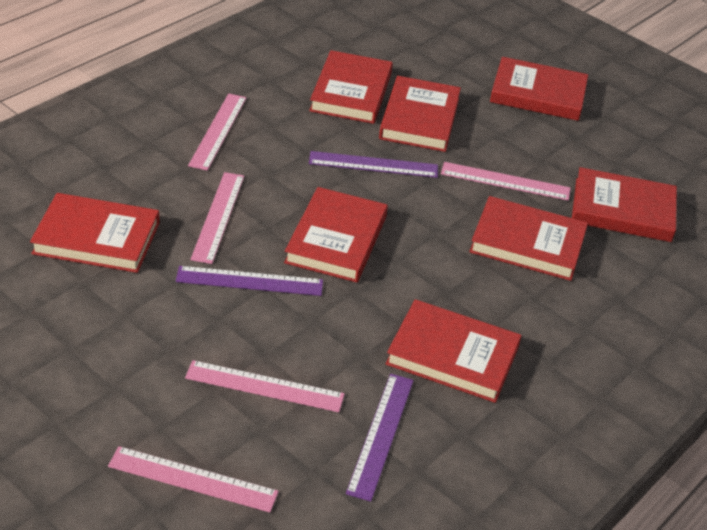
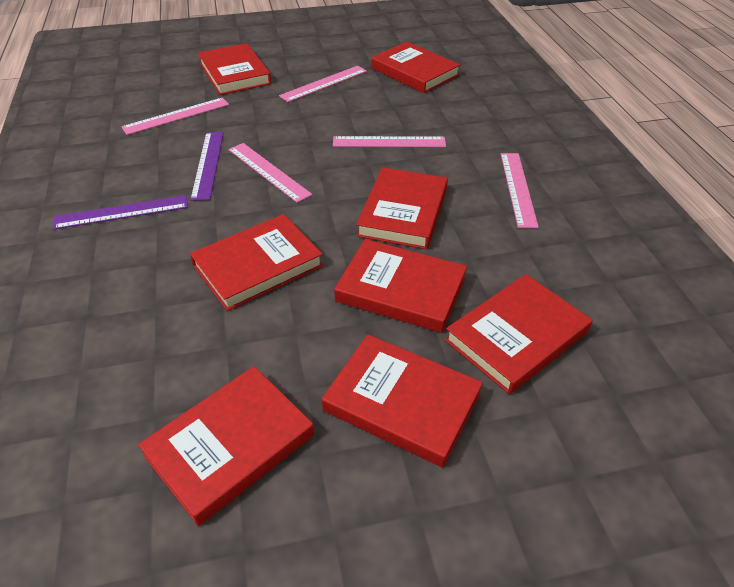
purple ruler: 3 -> 2

